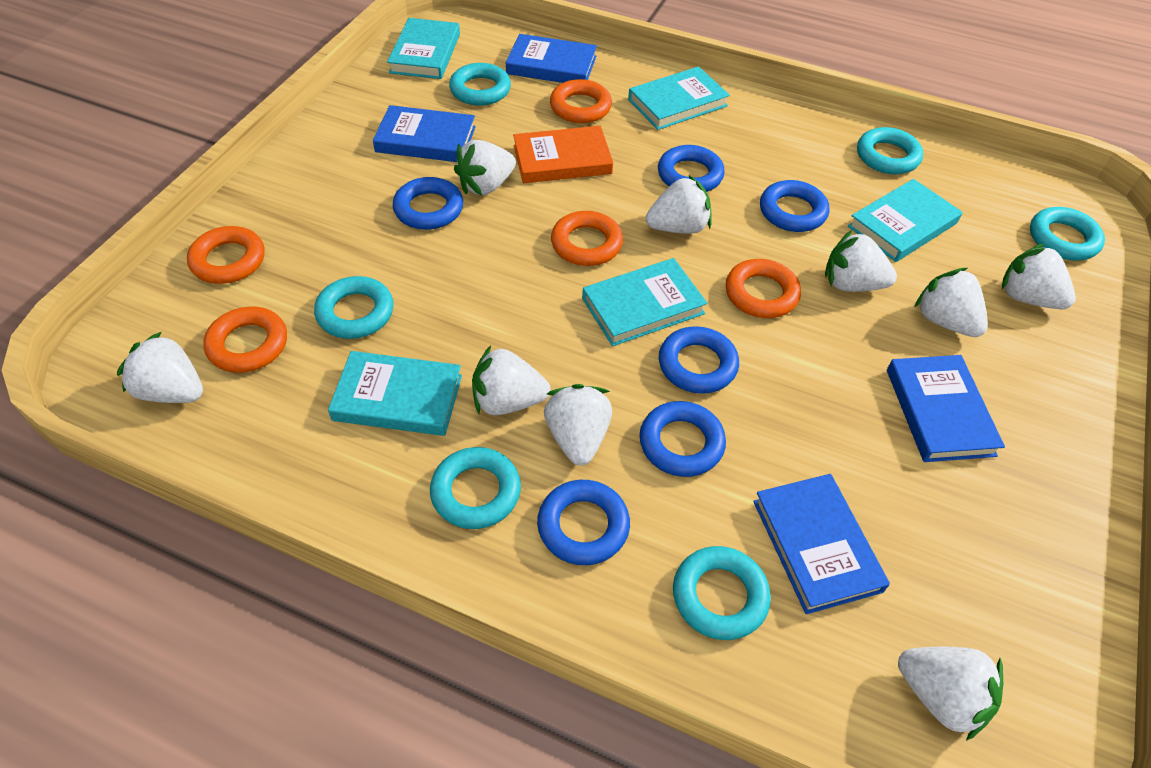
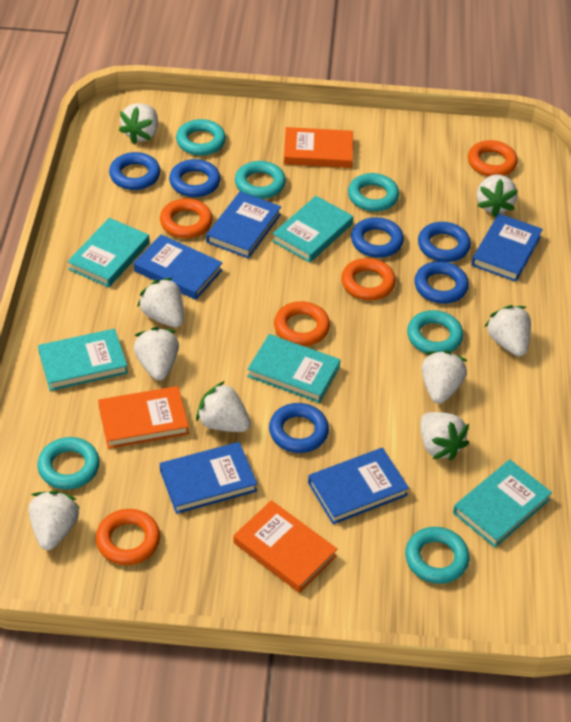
blue book: 4 -> 5
orange book: 1 -> 3

